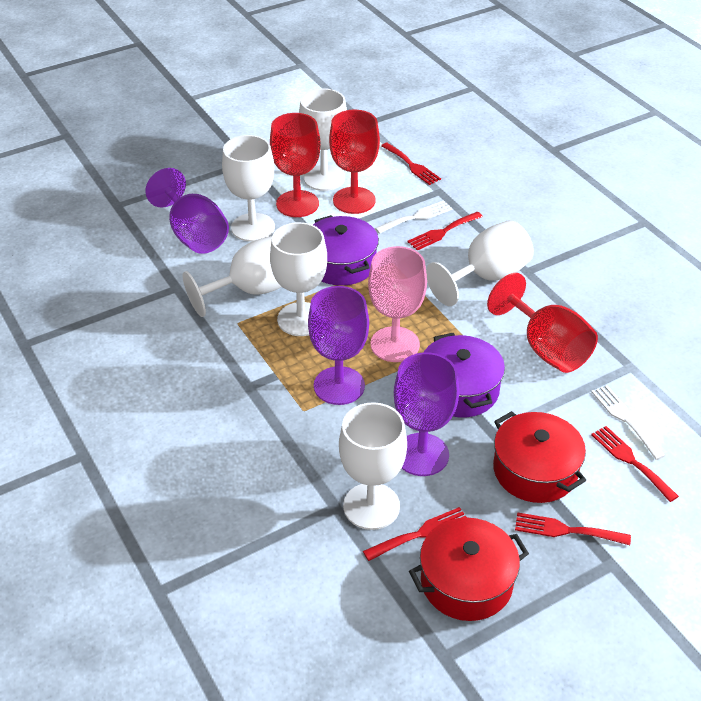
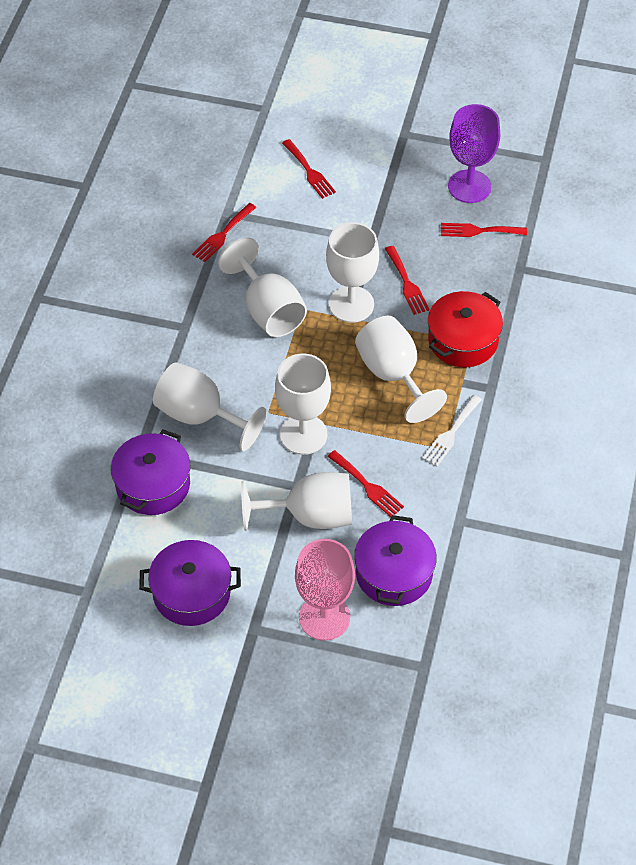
purple goblet: 3 -> 1
purple pot: 2 -> 3
red goblet: 3 -> 0
red pot: 2 -> 1
white fork: 2 -> 1

